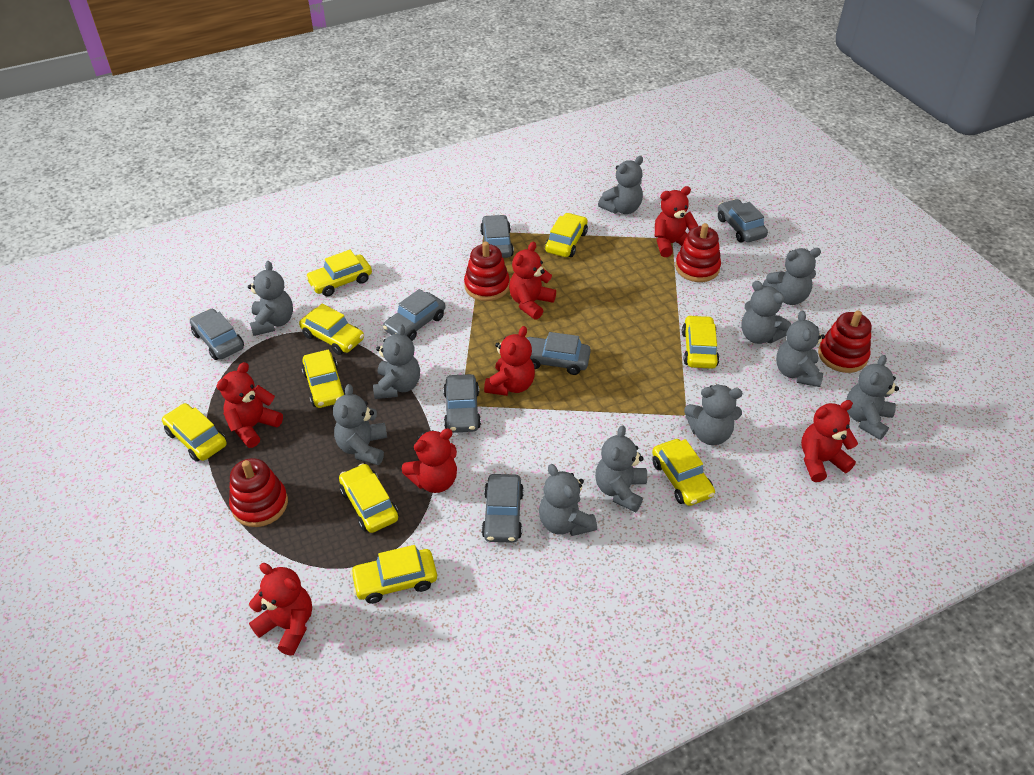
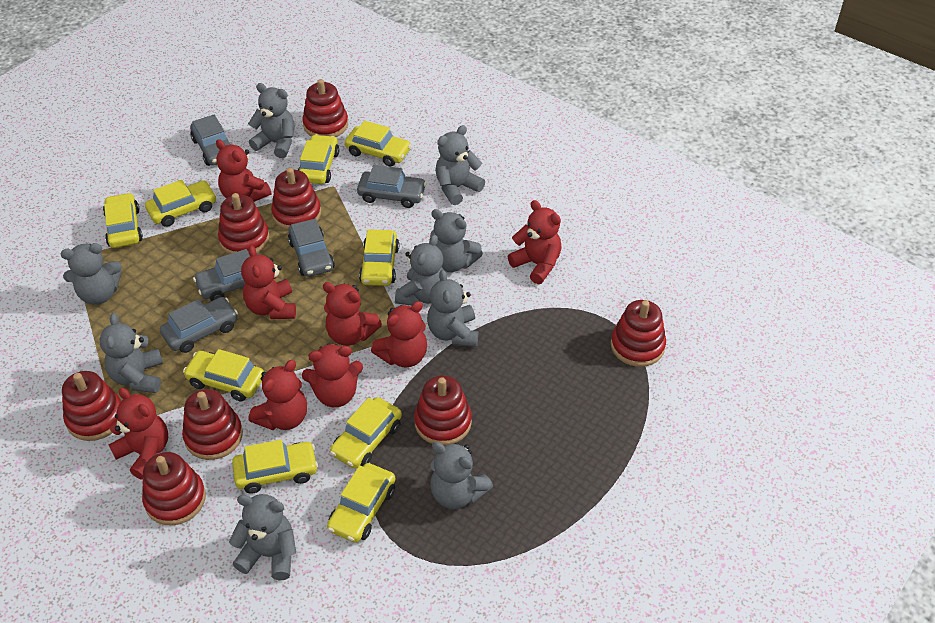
grey car: 7 -> 5
grey teddy bear: 11 -> 9
red stacking toy: 4 -> 8
red teddy bear: 7 -> 8

